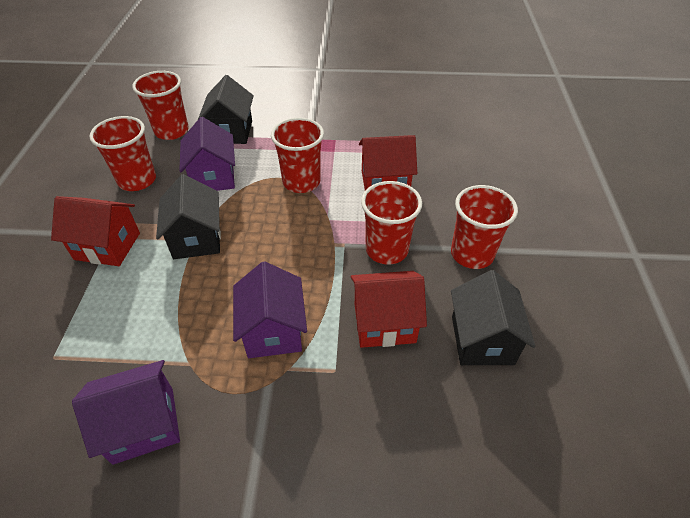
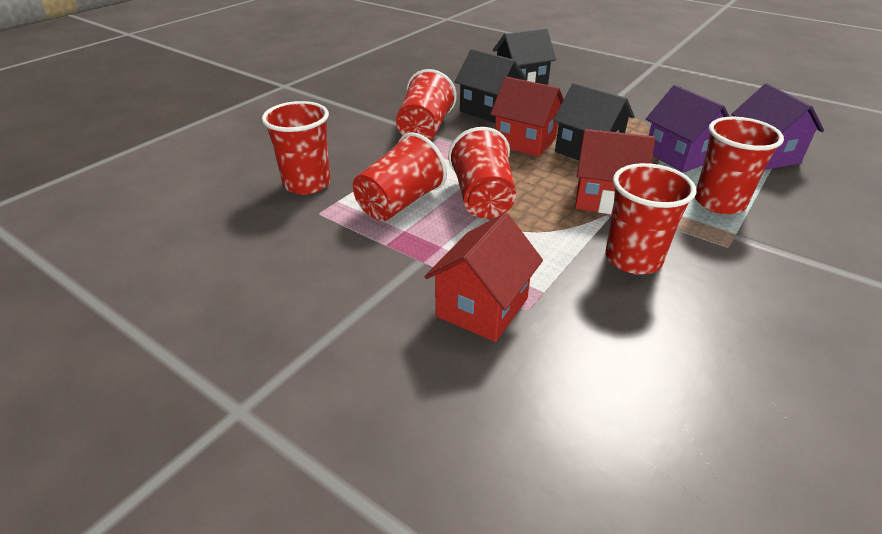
purple house: 3 -> 2
red cup: 5 -> 6

